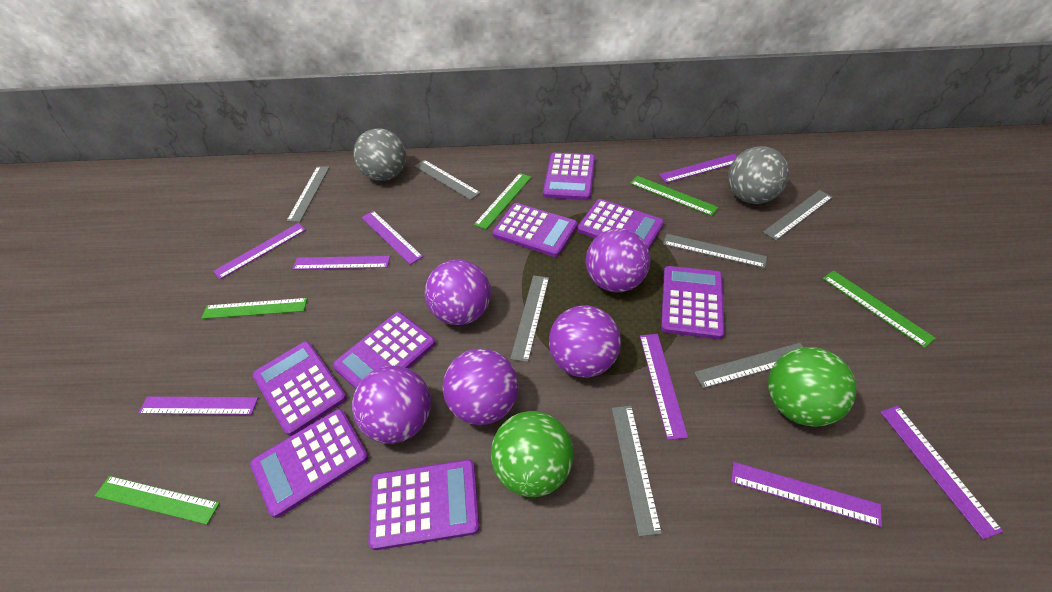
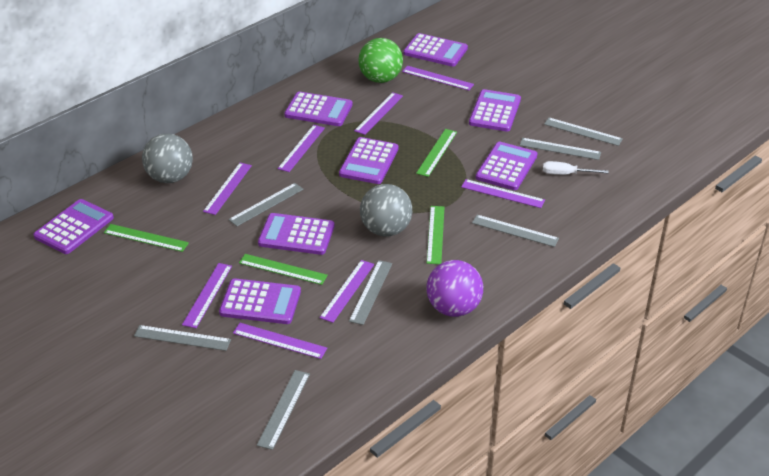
green ball: 2 -> 1
green ruler: 5 -> 4
purple ball: 5 -> 1
white screwdriver: 0 -> 1

